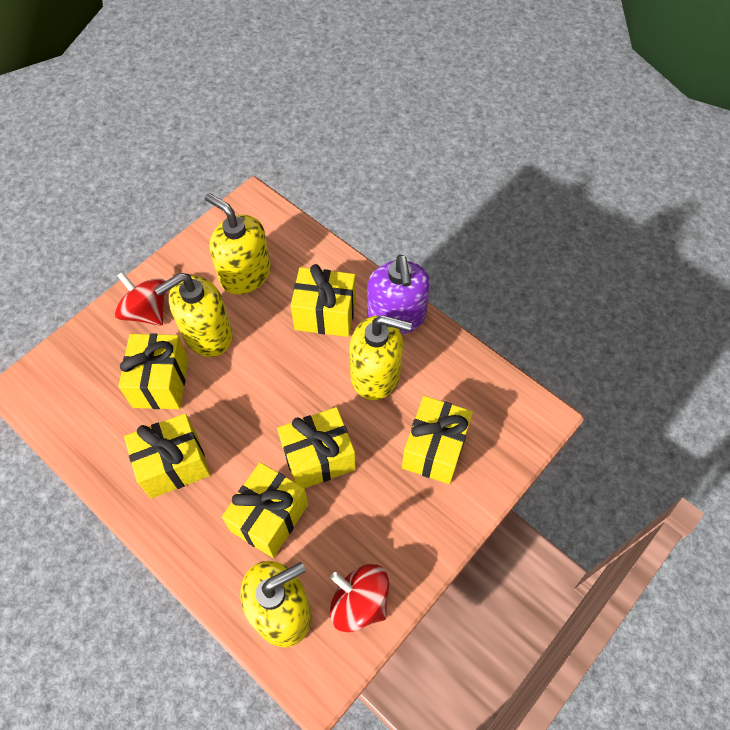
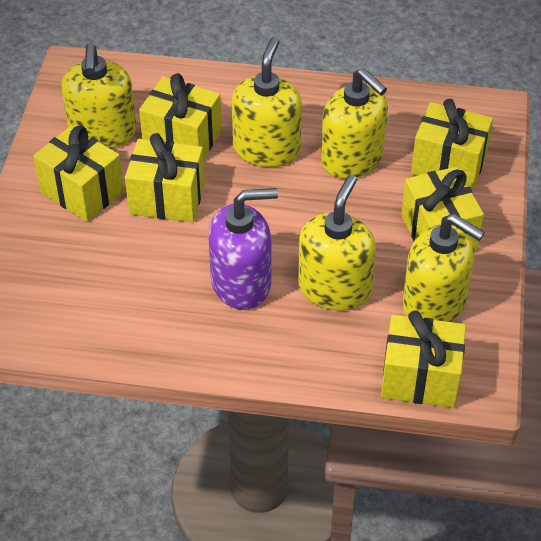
red spinning top: 2 -> 0
yellow soap dispenser: 4 -> 5

